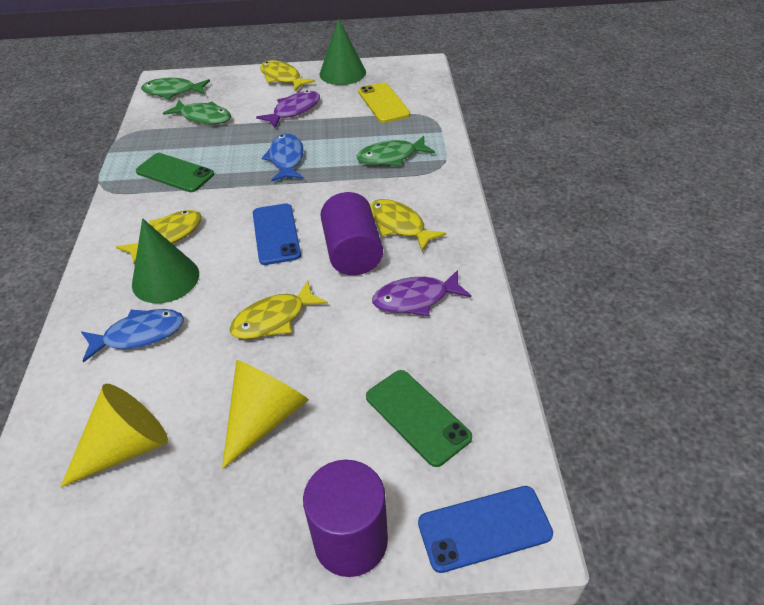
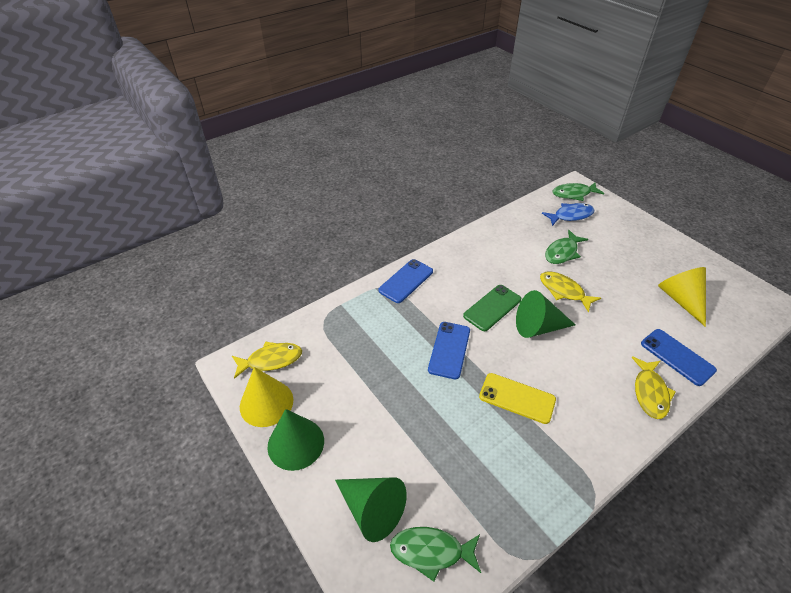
blue fish: 2 -> 1
blue phone: 2 -> 3
green cone: 2 -> 3
green phone: 2 -> 1
purple cylinder: 2 -> 0
purple fish: 2 -> 0
yellow fish: 4 -> 3

